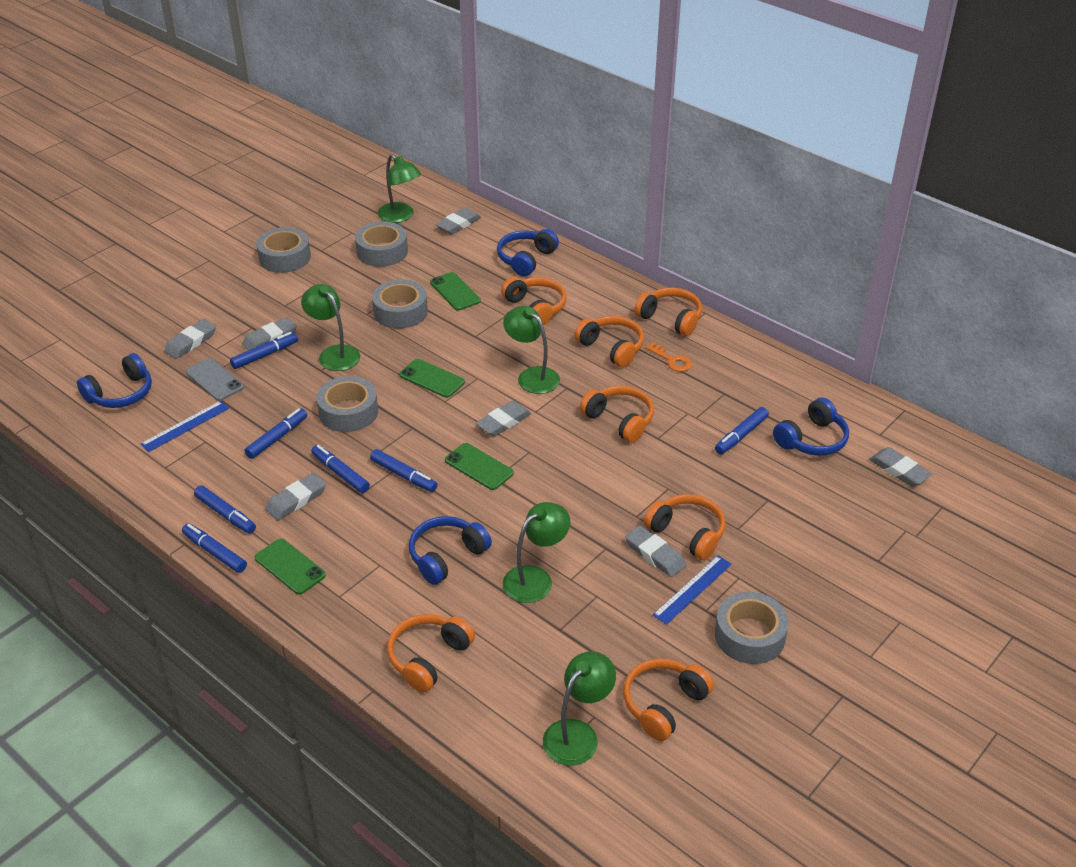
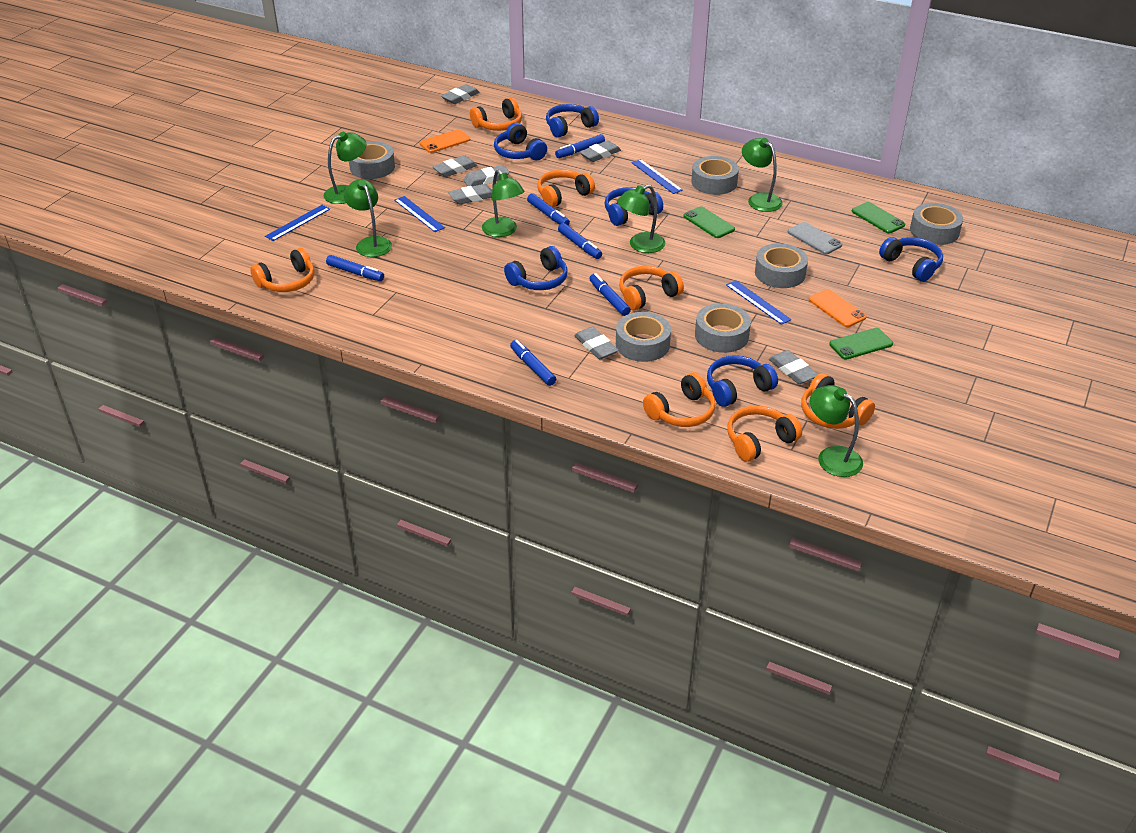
blue headphones: 4 -> 6
blue marker: 7 -> 6
blue ruler: 2 -> 4
green lamp: 5 -> 6
green phone: 4 -> 3
grey tape: 5 -> 6
orange key: 1 -> 0
orange phone: 0 -> 2

